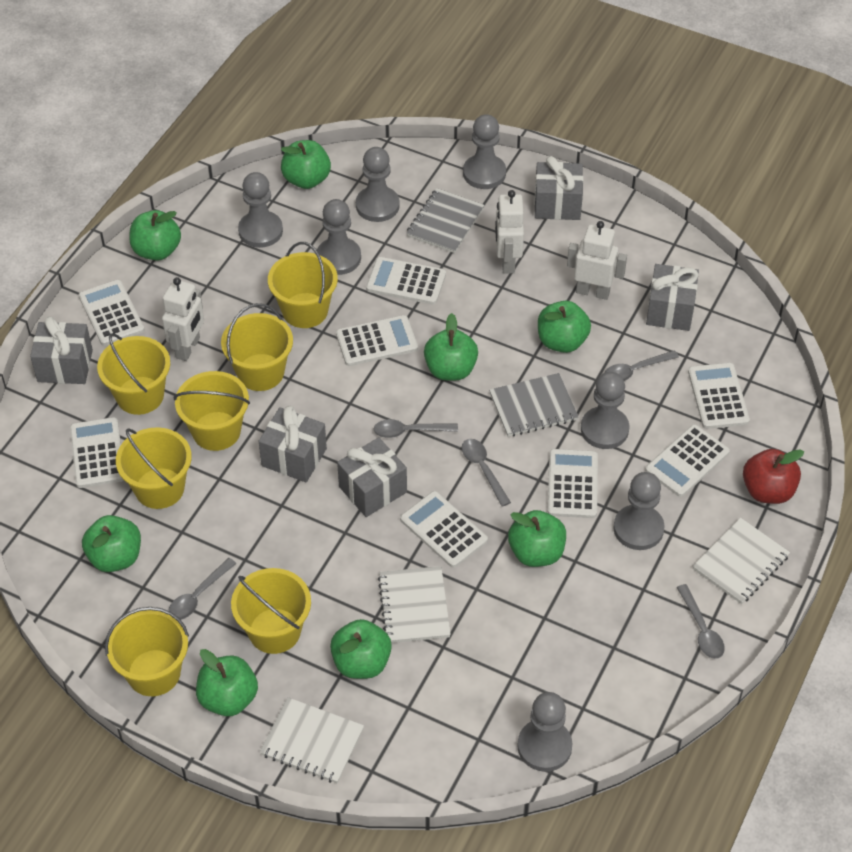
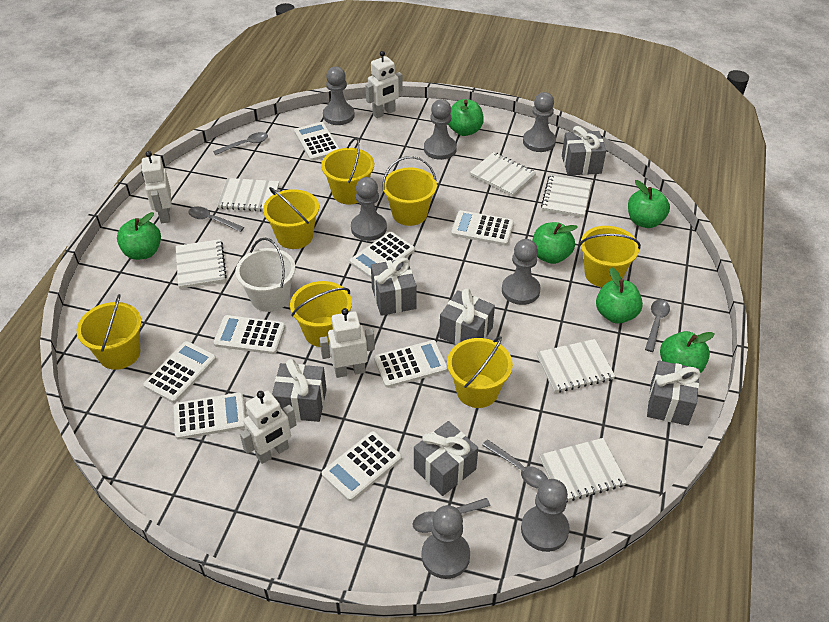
green apple: 8 -> 6
grey gift: 5 -> 6
grey notebook: 2 -> 0
red apple: 1 -> 0
white bucket: 0 -> 1
white notebook: 3 -> 6
white robot: 3 -> 4

